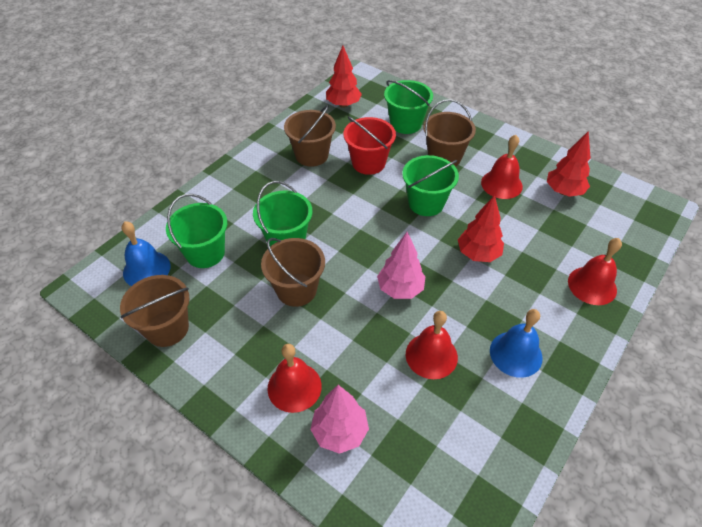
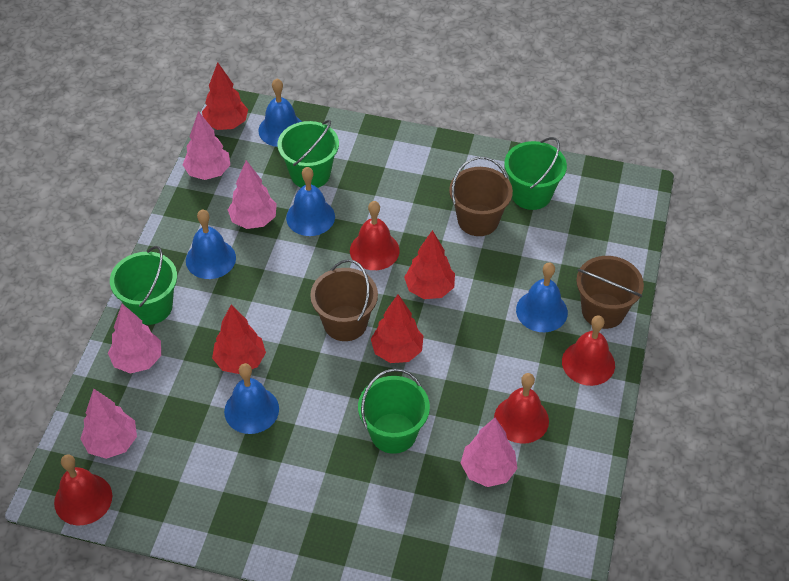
blue bell: 2 -> 5
brown bucket: 4 -> 3
pink tree: 2 -> 5
red bucket: 1 -> 0
red tree: 3 -> 4

